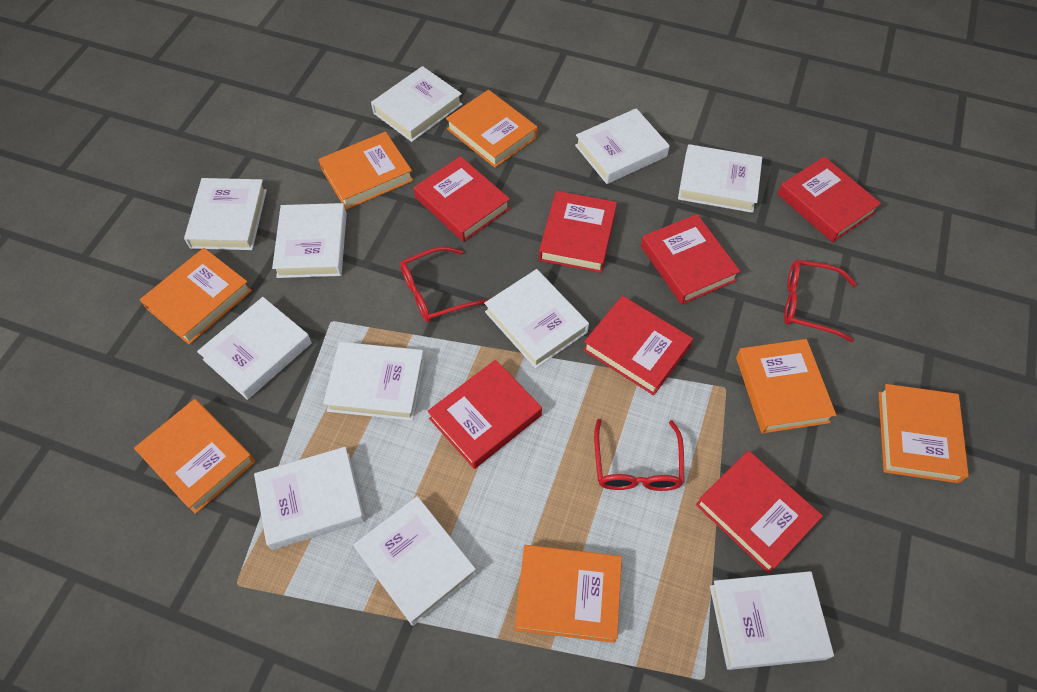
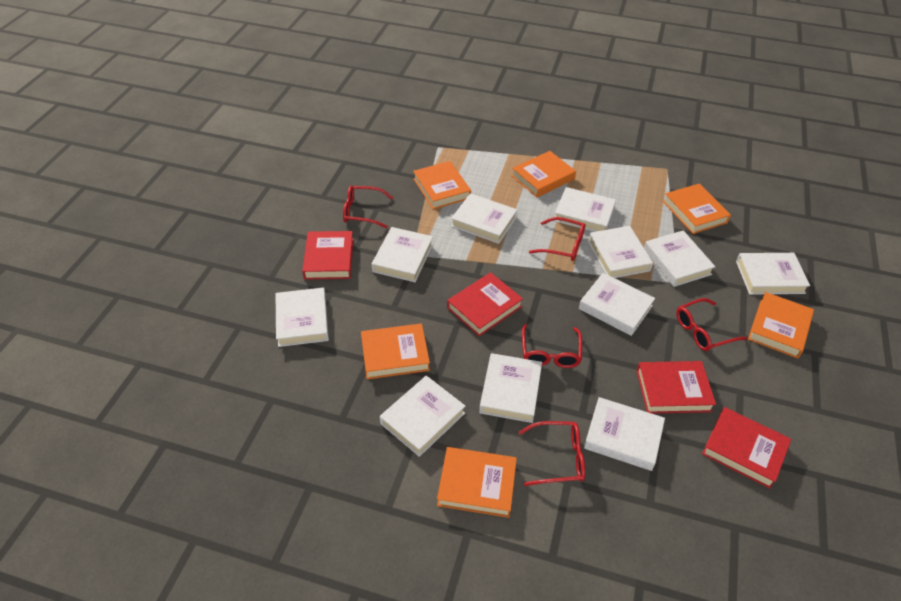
orange book: 7 -> 6
red book: 7 -> 4
red glasses: 3 -> 5

